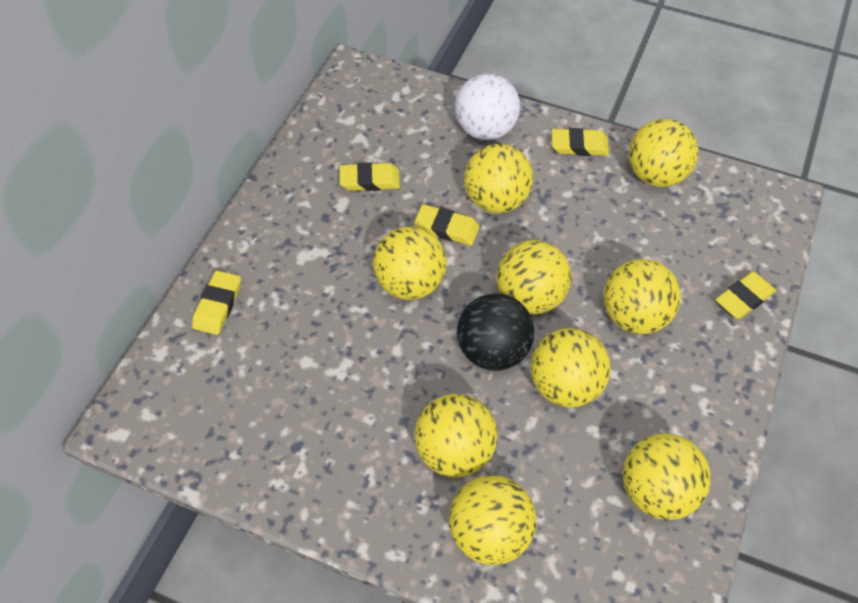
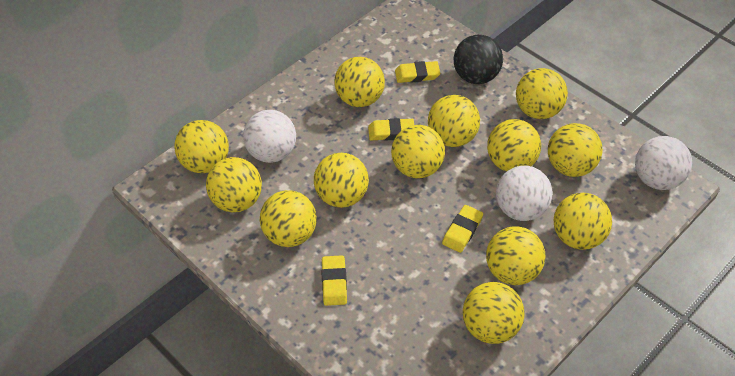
white ball: 1 -> 3
yellow ball: 9 -> 13
yellow eraser: 5 -> 4

